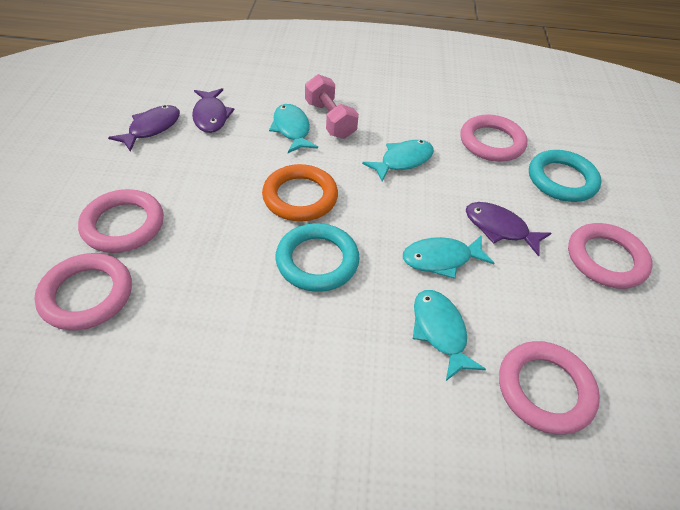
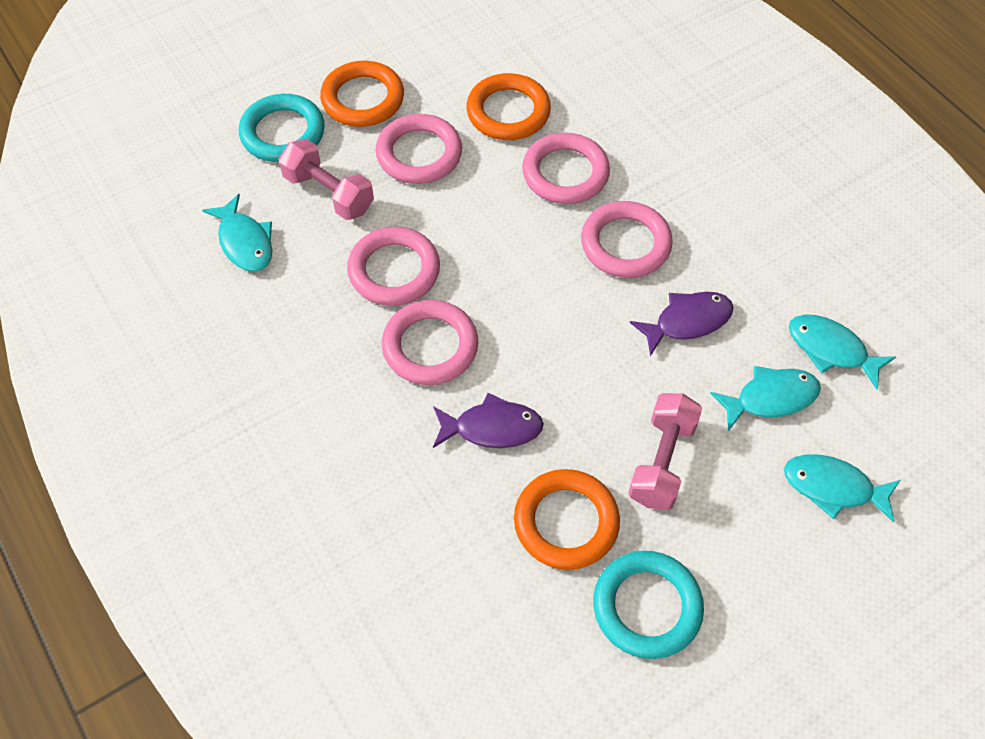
orange ring: 1 -> 3
pink dumbbell: 1 -> 2
purple fish: 3 -> 2

